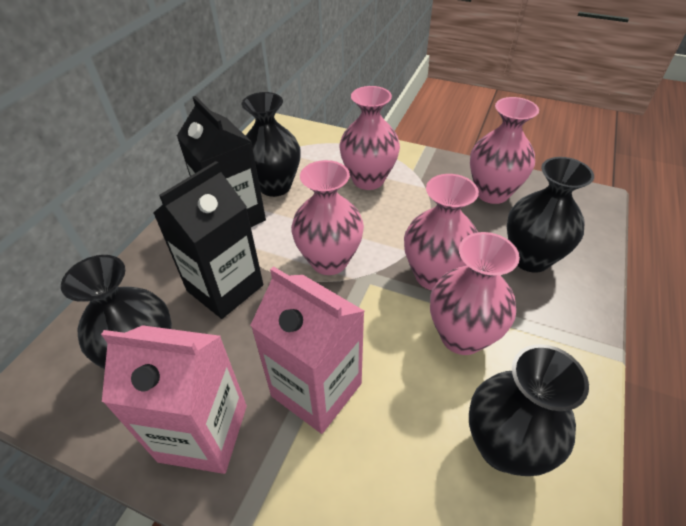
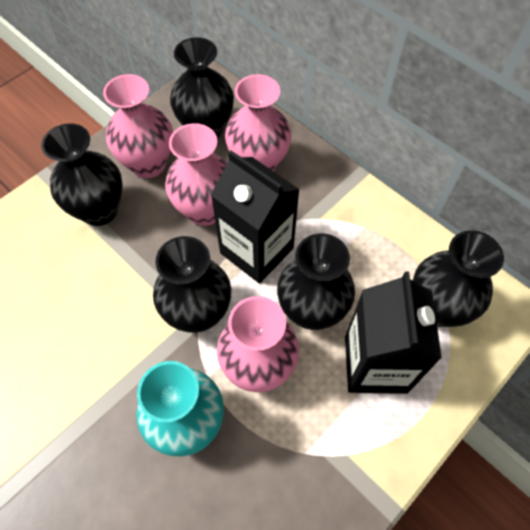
black vase: 4 -> 5
pink carton: 2 -> 0
pink vase: 5 -> 4
turquoise vase: 0 -> 1

